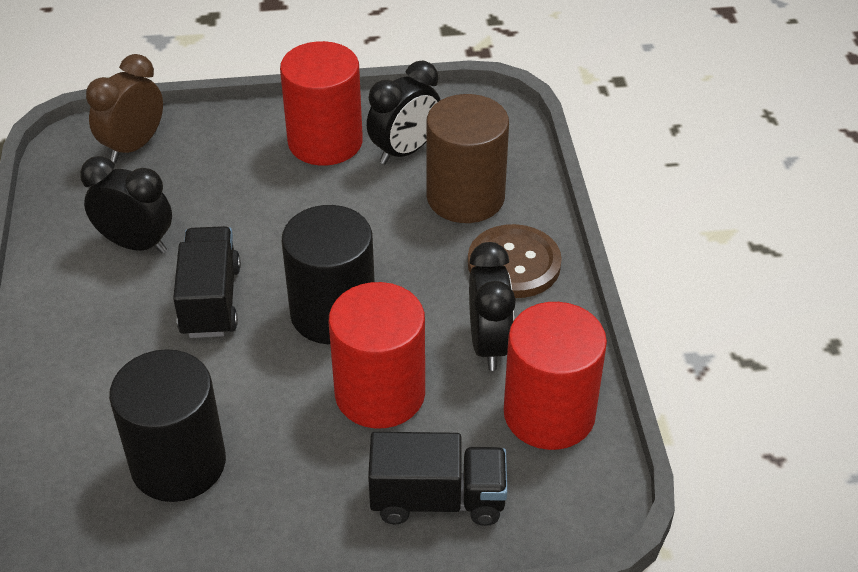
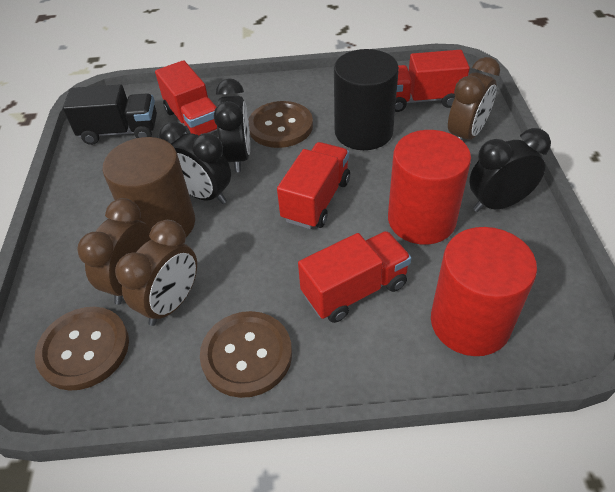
black cylinder: 2 -> 1
black truck: 2 -> 1
brown button: 1 -> 3
brown clock: 1 -> 3
red cylinder: 3 -> 2
red truck: 0 -> 4

